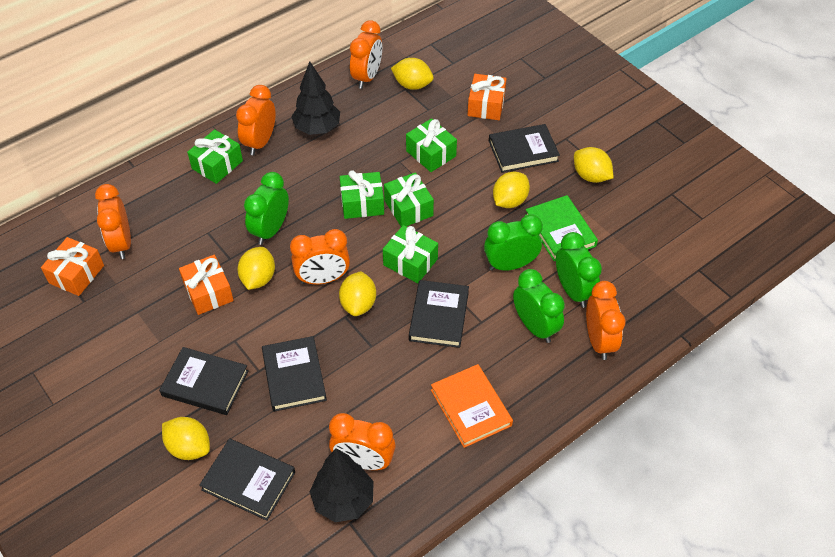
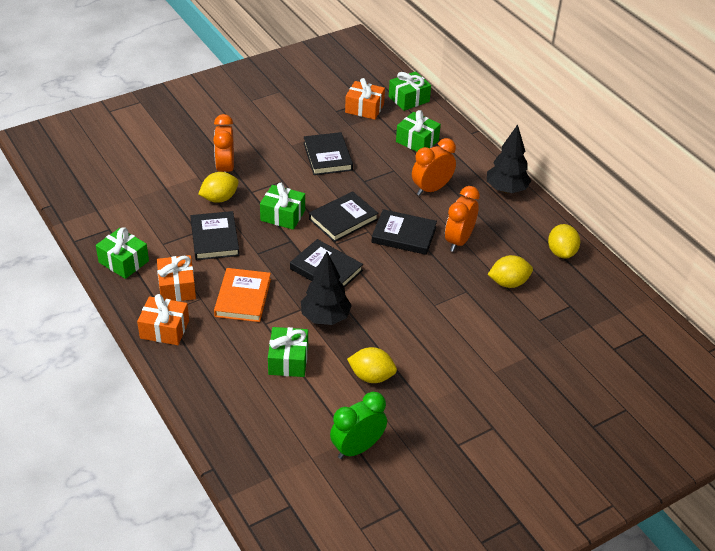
green book: 1 -> 0
green clock: 4 -> 1
orange clock: 6 -> 3
yellow lemon: 6 -> 4

